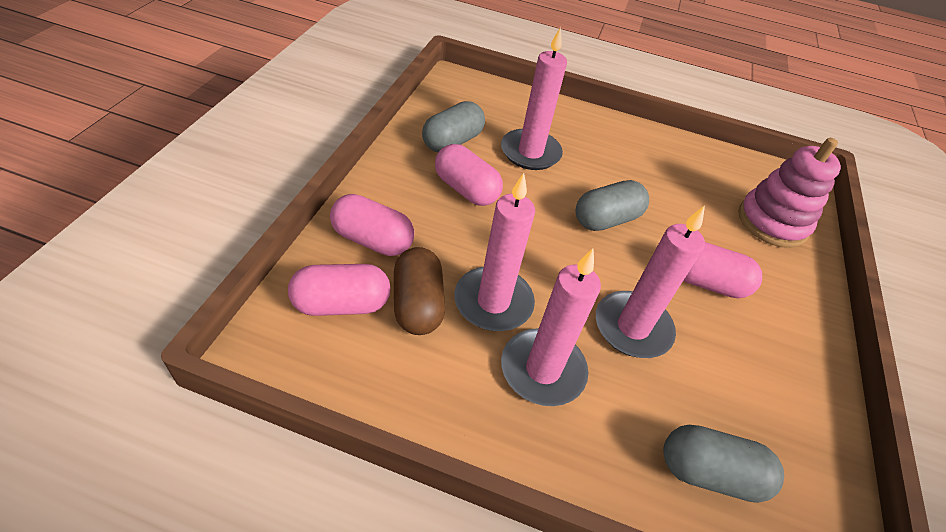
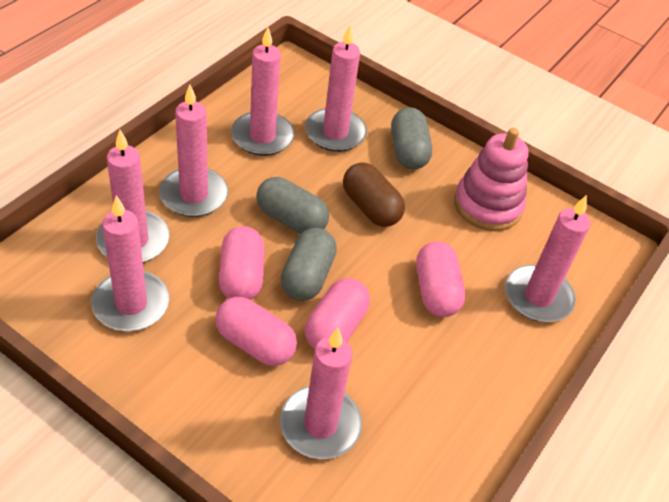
pink candle: 4 -> 7

